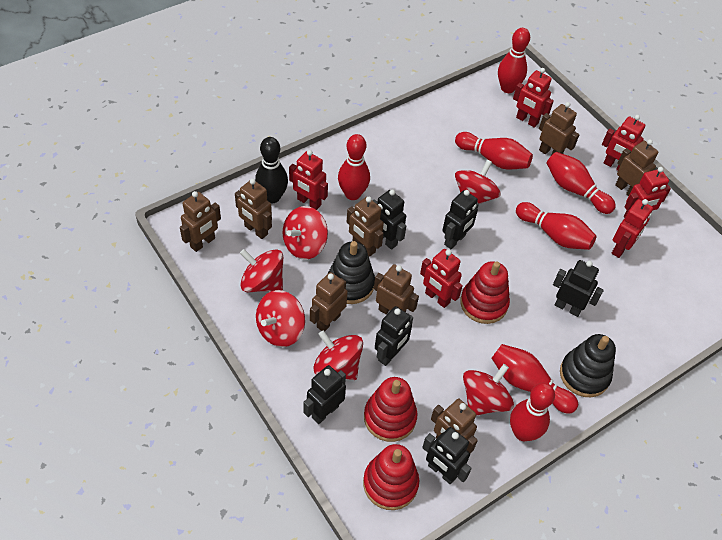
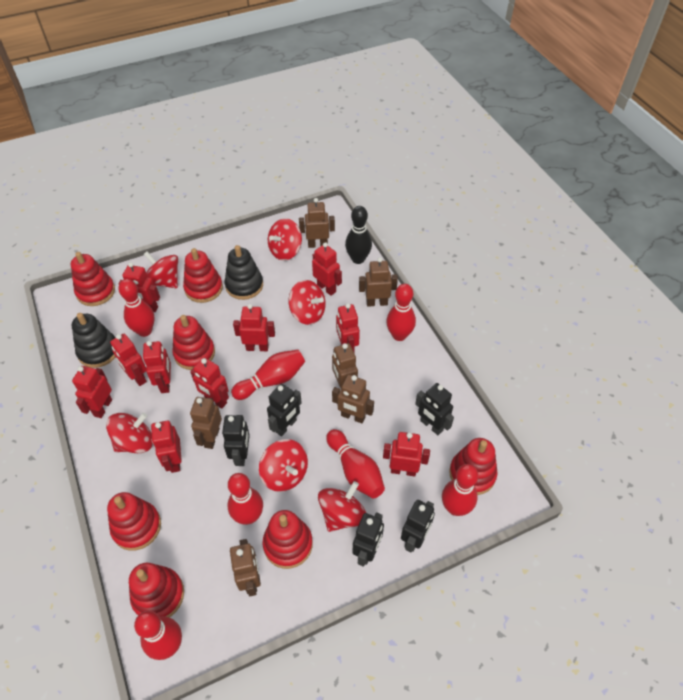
black robot: 6 -> 5
brown robot: 8 -> 6
red robot: 6 -> 10
red stacking toy: 3 -> 7

